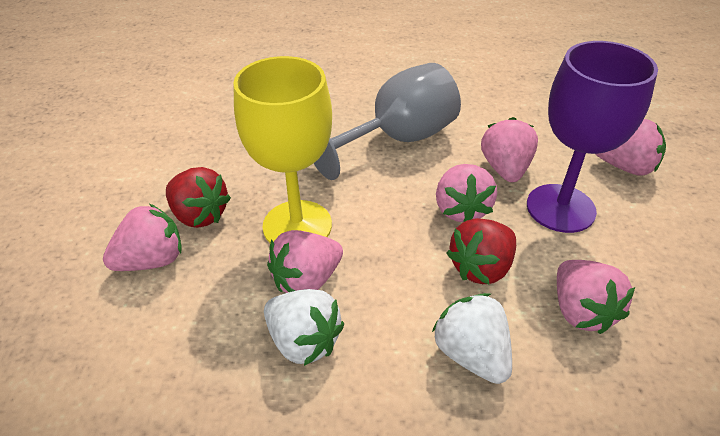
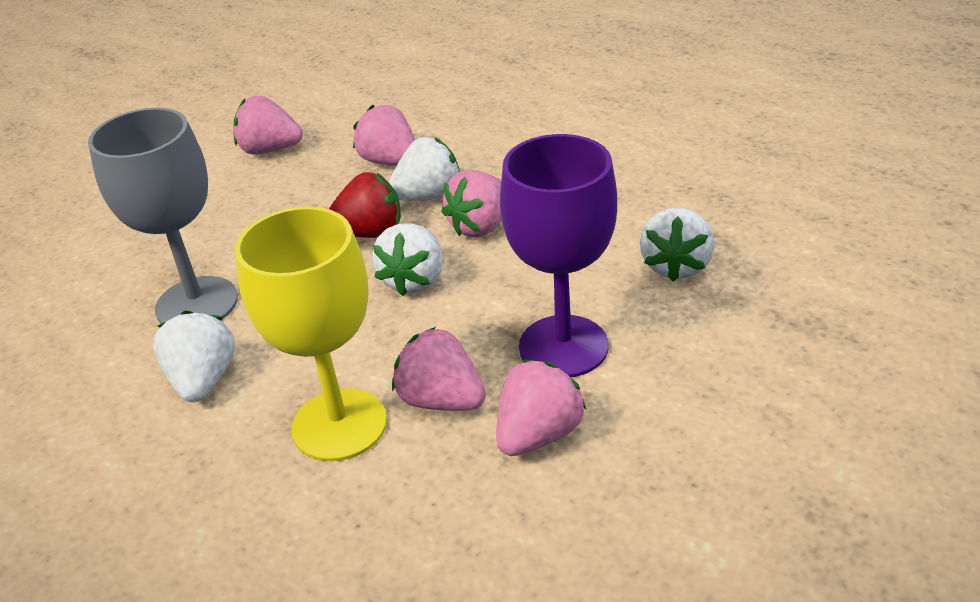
pink strawberry: 6 -> 5
red strawberry: 2 -> 1
white strawberry: 2 -> 4

